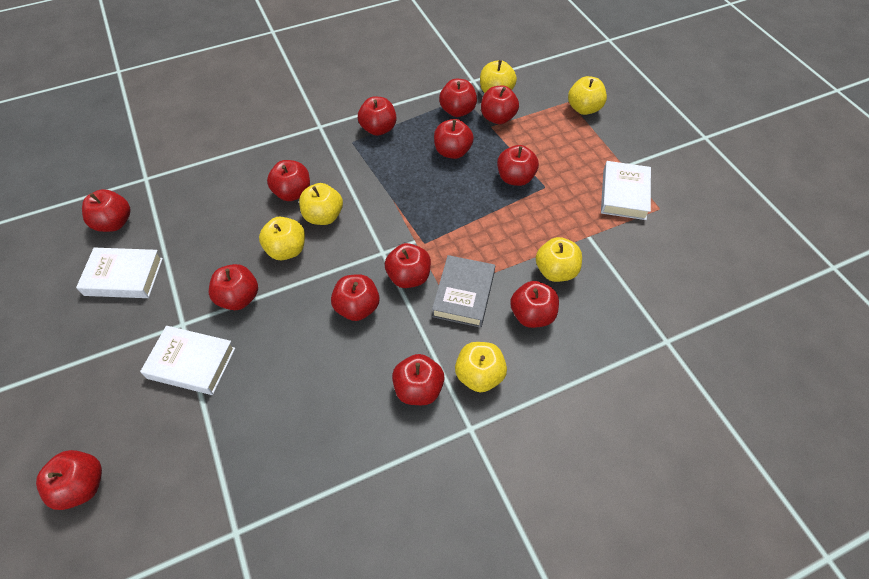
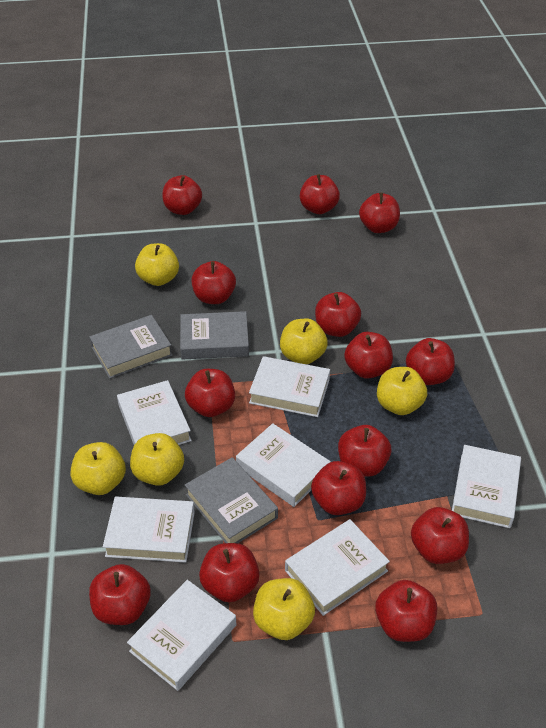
grey book: 1 -> 3
red apple: 13 -> 14
white book: 3 -> 7

